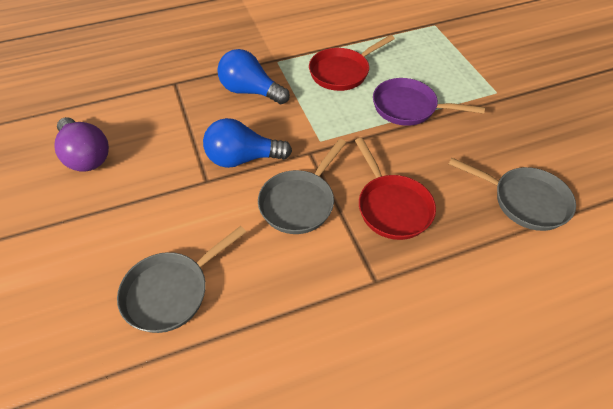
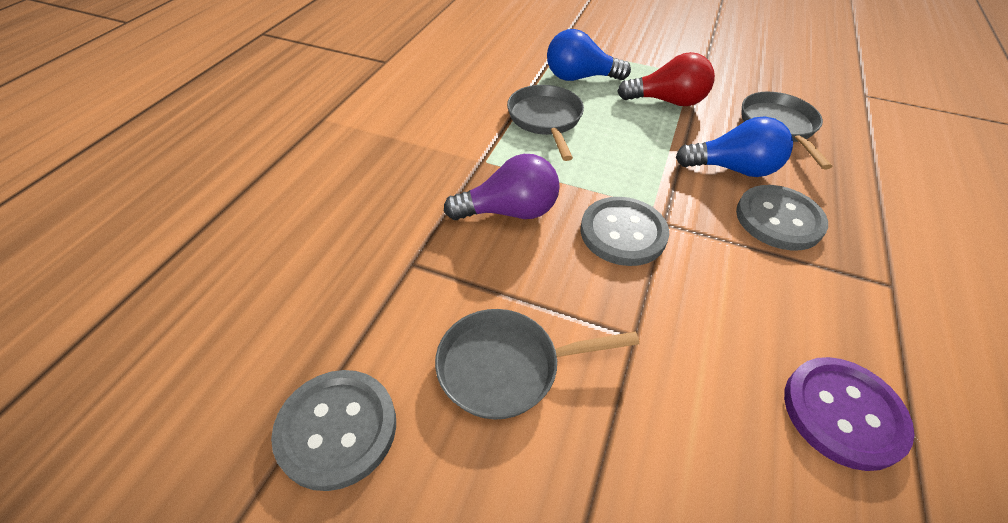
grey button: 0 -> 3
purple button: 0 -> 1
purple pan: 1 -> 0
red light bulb: 0 -> 1
red pan: 2 -> 0

